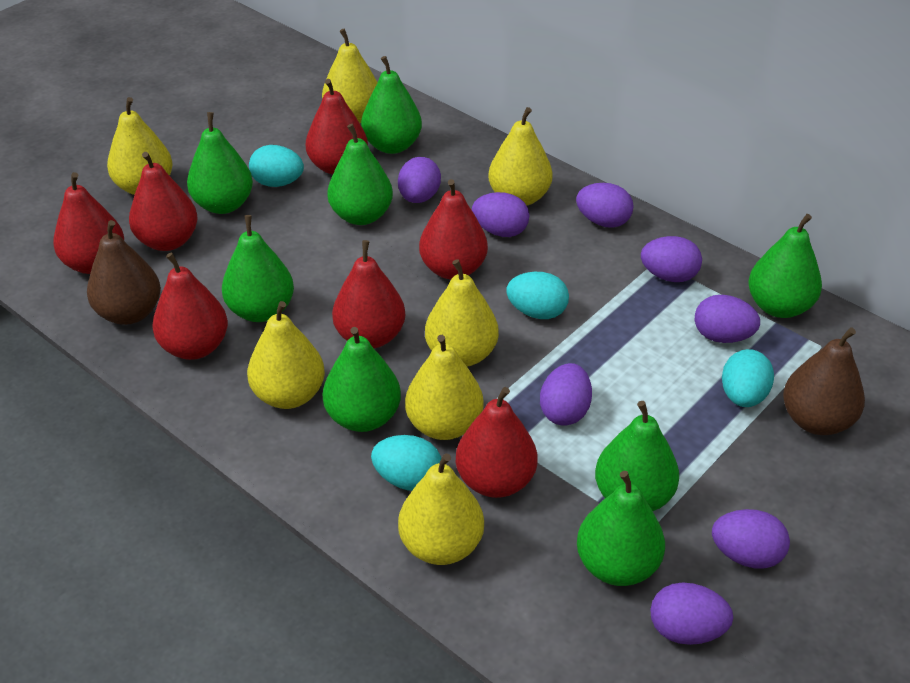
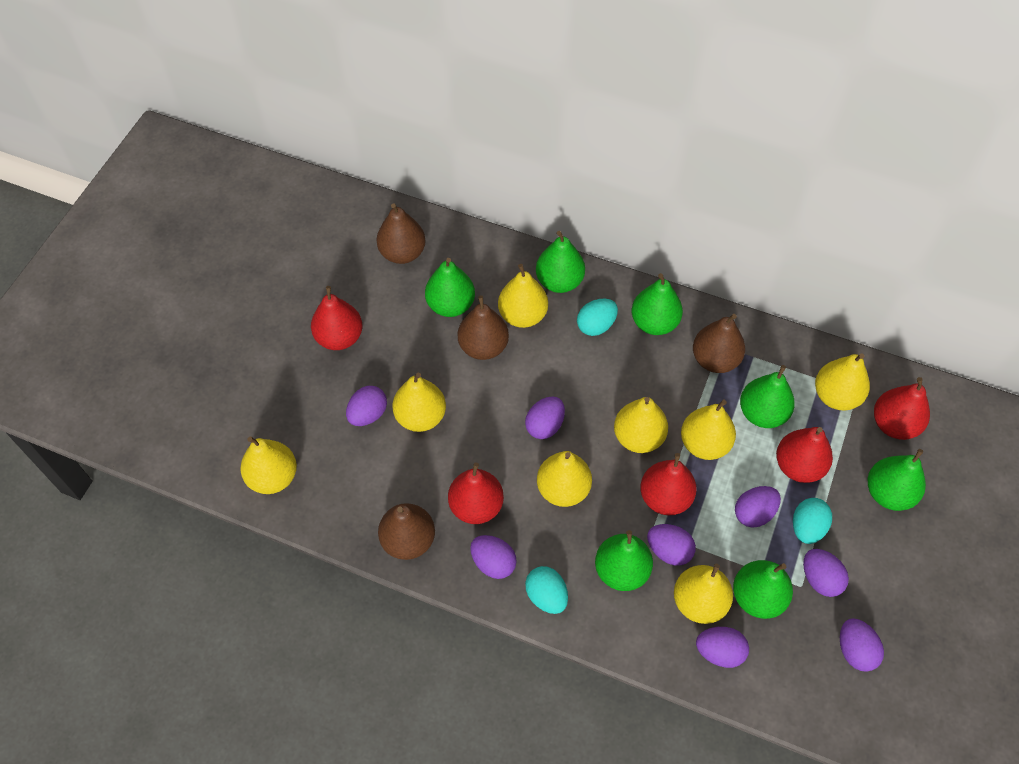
brown pear: 2 -> 4
green pear: 8 -> 7
red pear: 7 -> 5
turquoise egg: 4 -> 3
yellow pear: 7 -> 8

